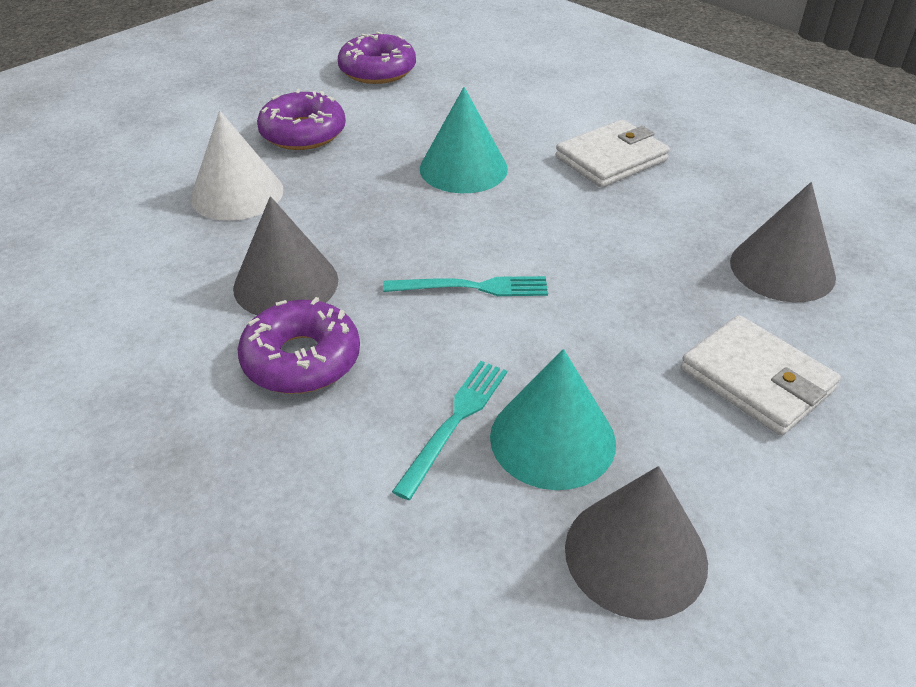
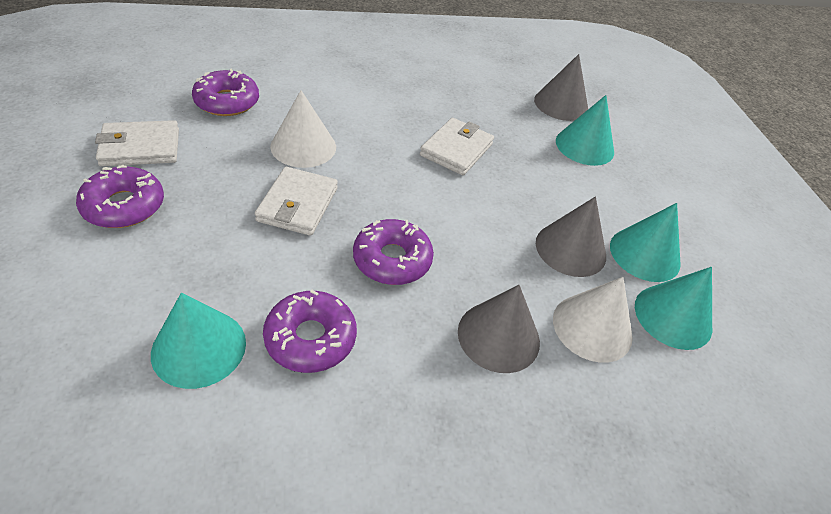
purple donut: 3 -> 4
turquoise cone: 2 -> 4
turquoise fork: 2 -> 0
white cone: 1 -> 2
white wallet: 2 -> 3

